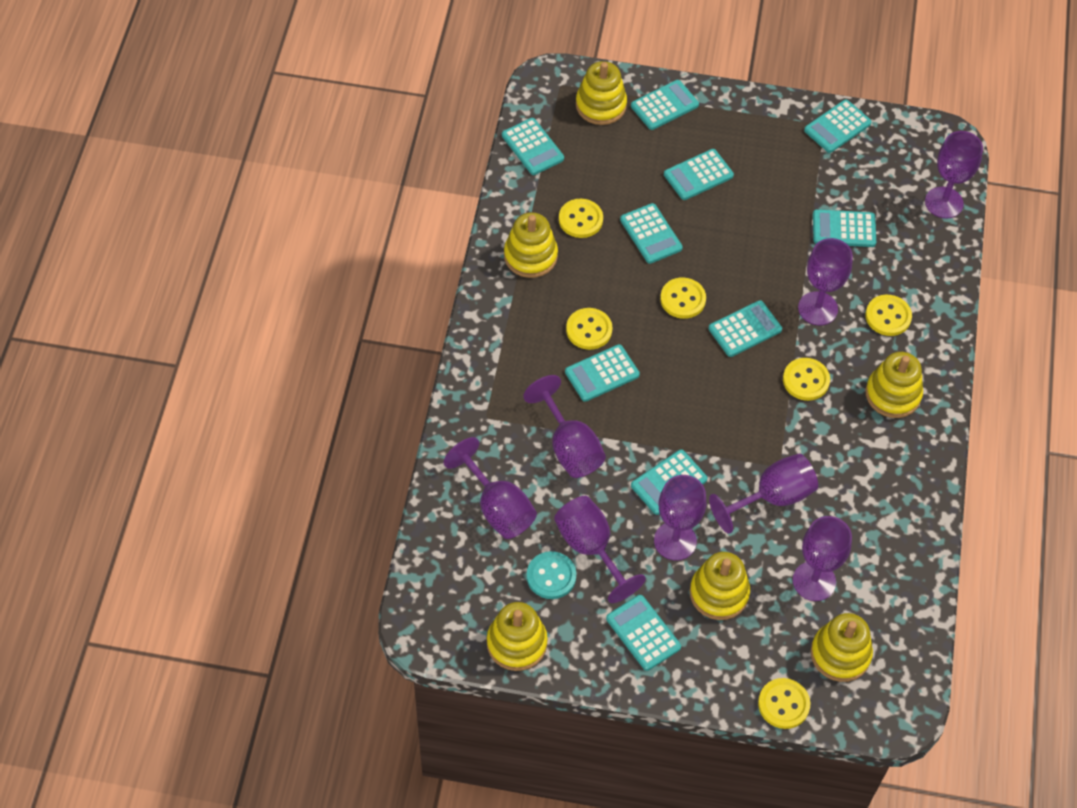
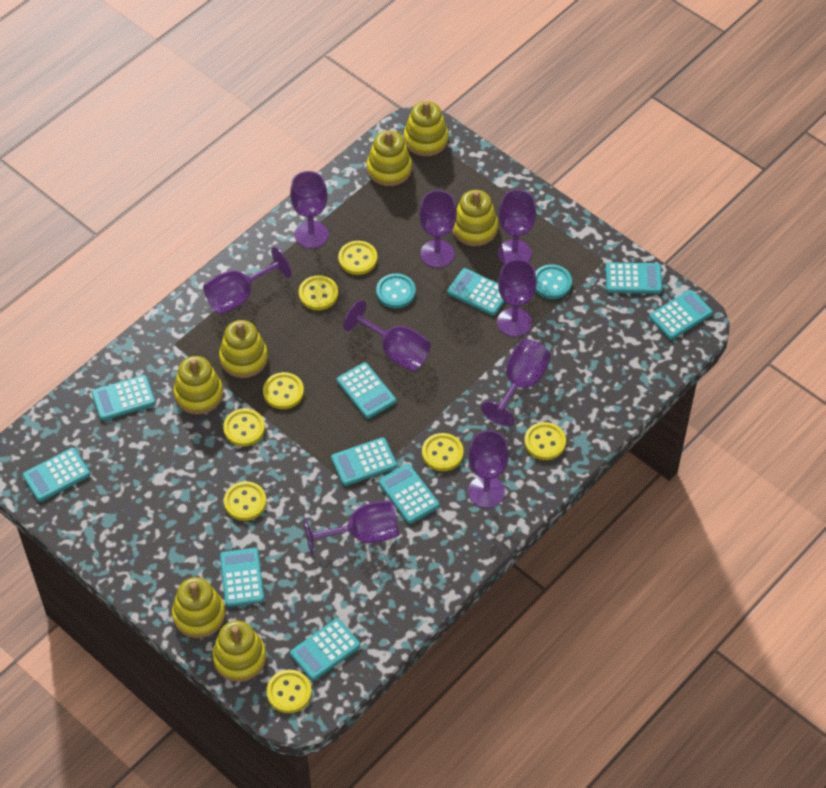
purple goblet: 8 -> 9
turquoise button: 1 -> 2
yellow button: 6 -> 8
yellow stacking toy: 6 -> 7

